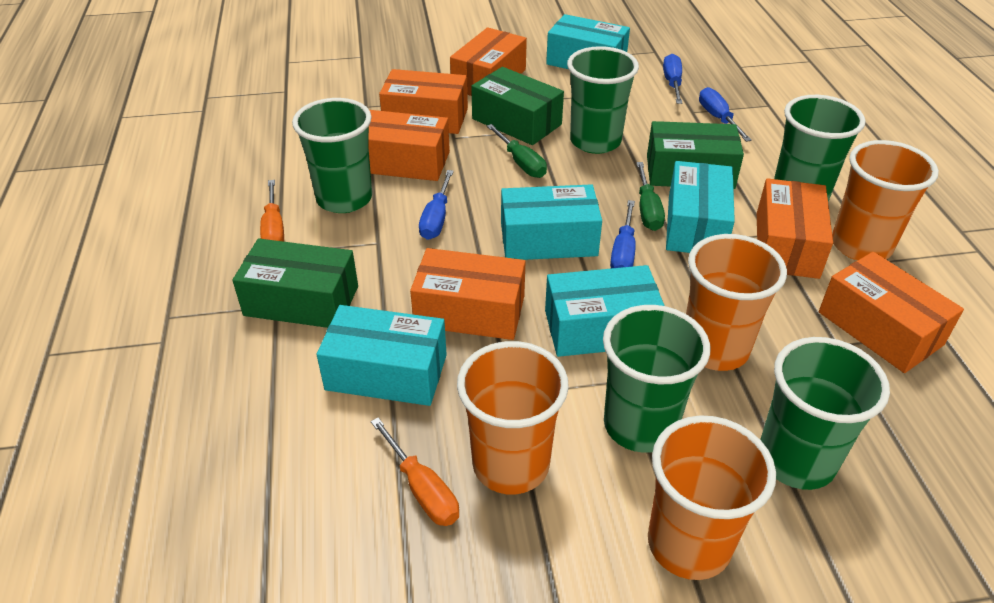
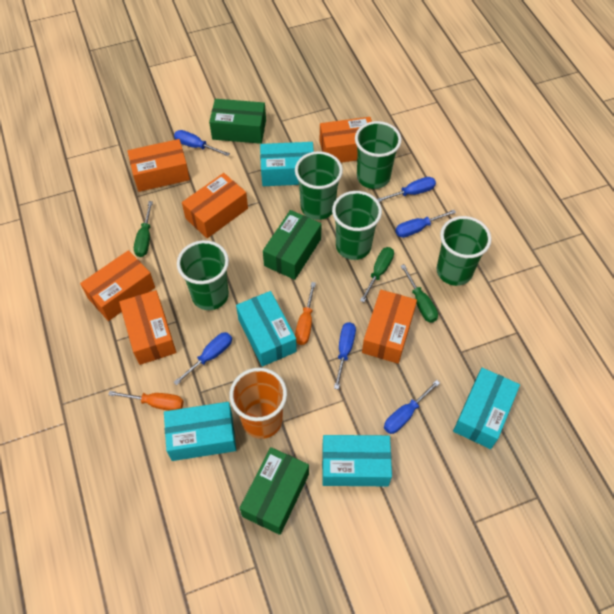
blue screwdriver: 4 -> 6
green screwdriver: 2 -> 3
orange cup: 4 -> 1

